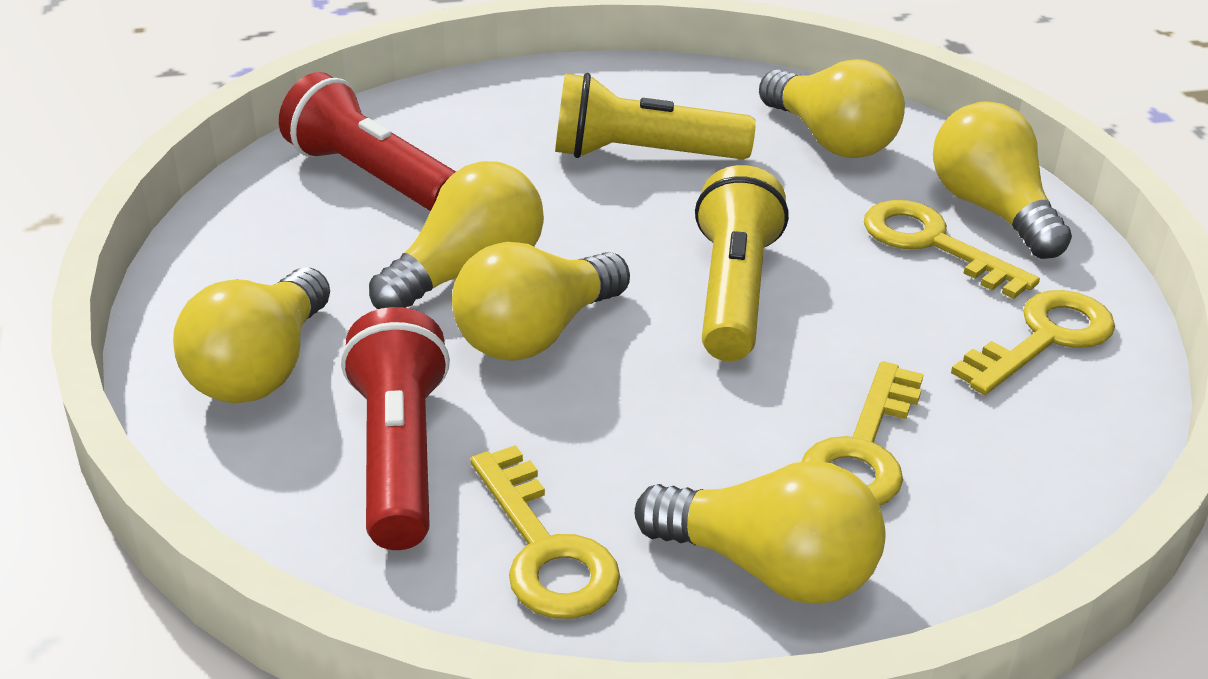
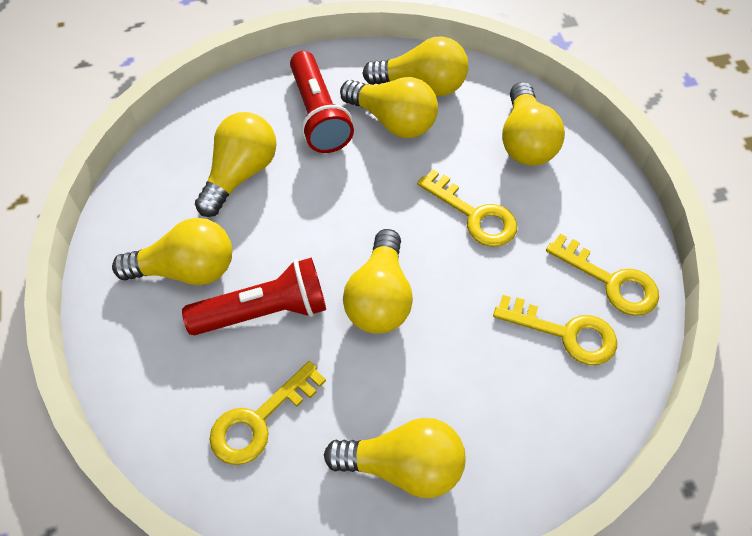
yellow flashlight: 2 -> 0
yellow light bulb: 6 -> 7

